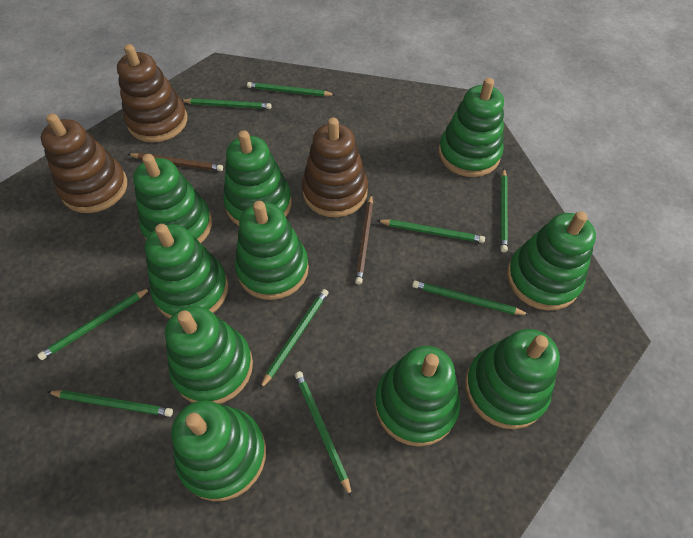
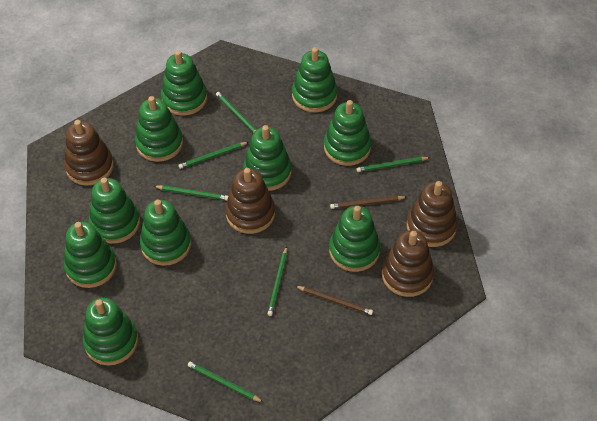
brown stacking toy: 3 -> 4
green pencil: 9 -> 6

